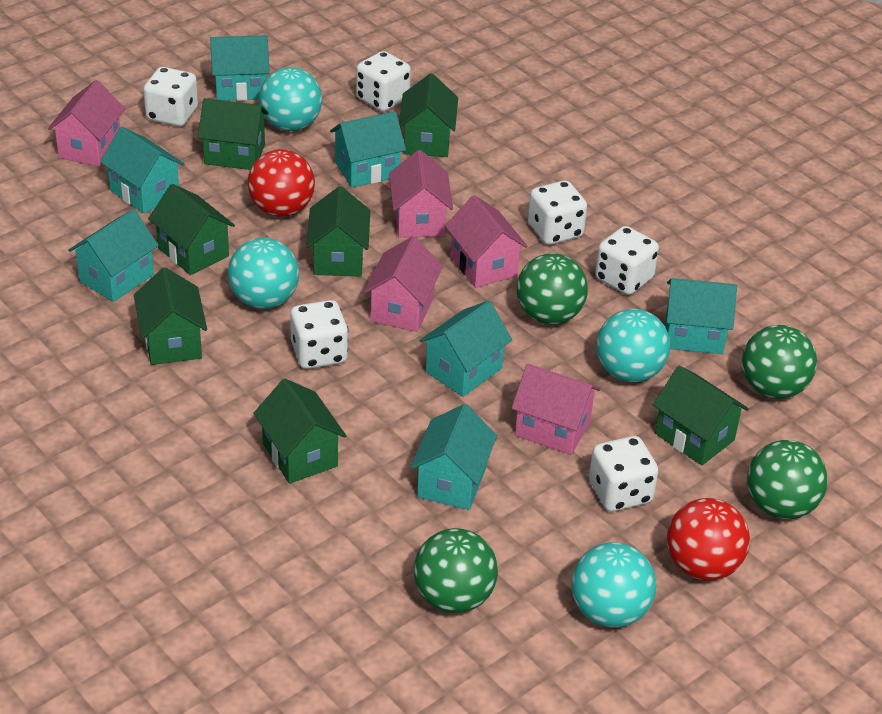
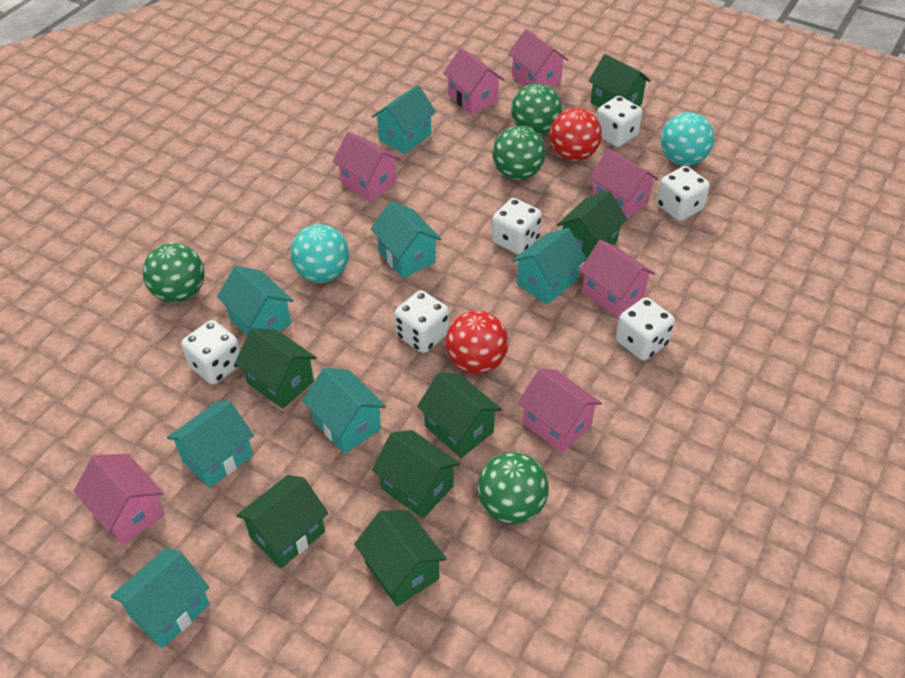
pink house: 5 -> 7
turquoise ball: 4 -> 2

